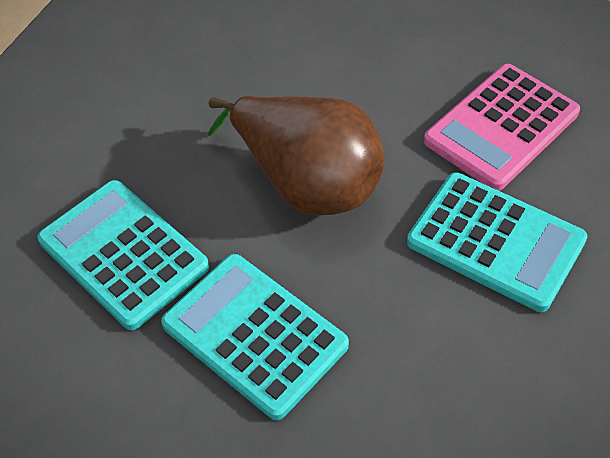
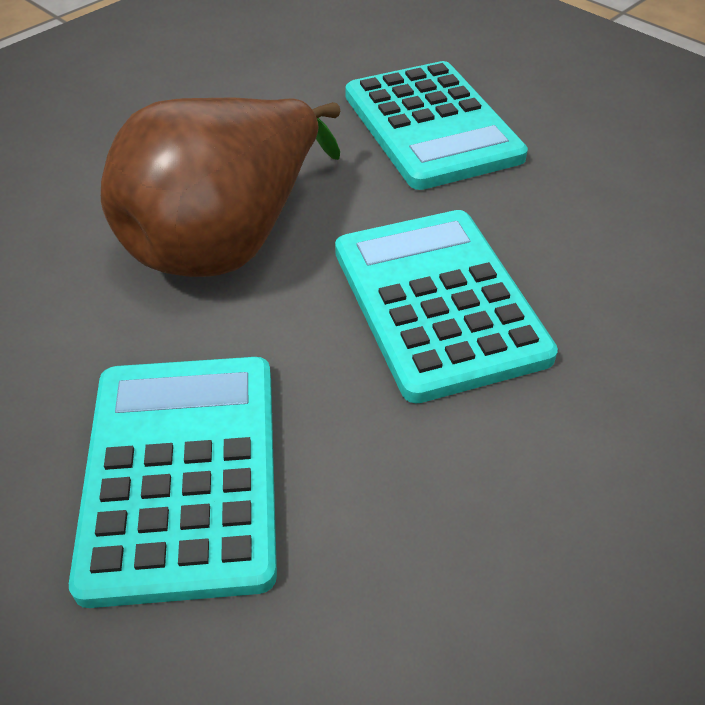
pink calculator: 1 -> 0

